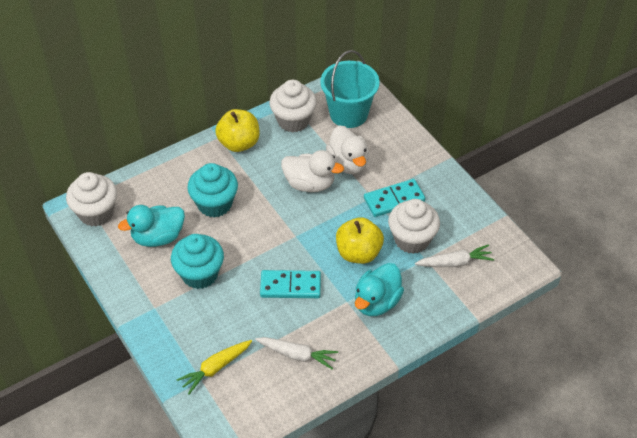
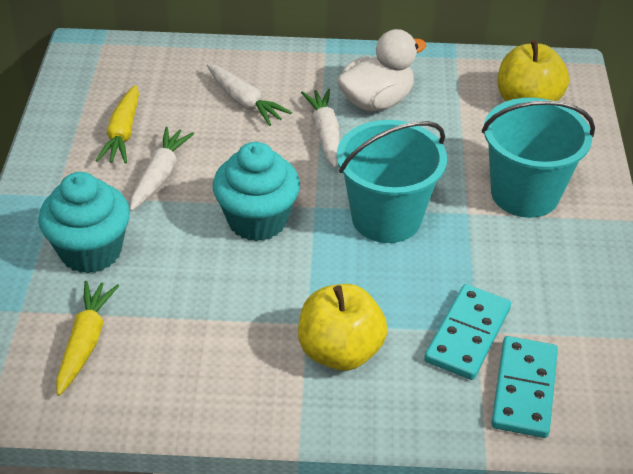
turquoise bucket: 1 -> 2
turquoise duck: 2 -> 0
white carrot: 2 -> 3
white cupcake: 3 -> 0
white duck: 2 -> 1
yellow carrot: 1 -> 2

